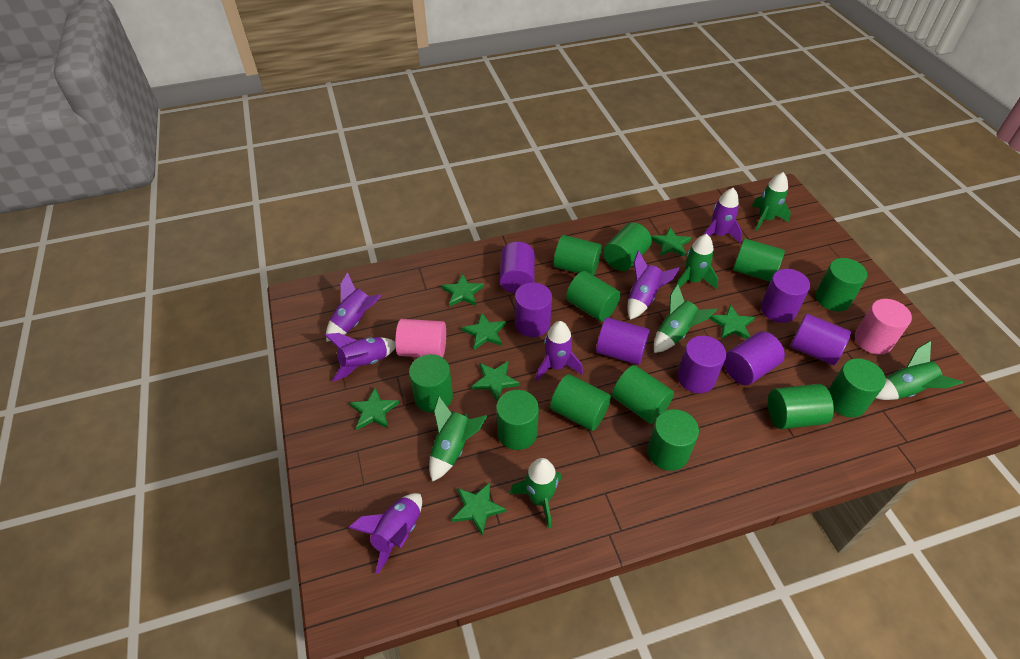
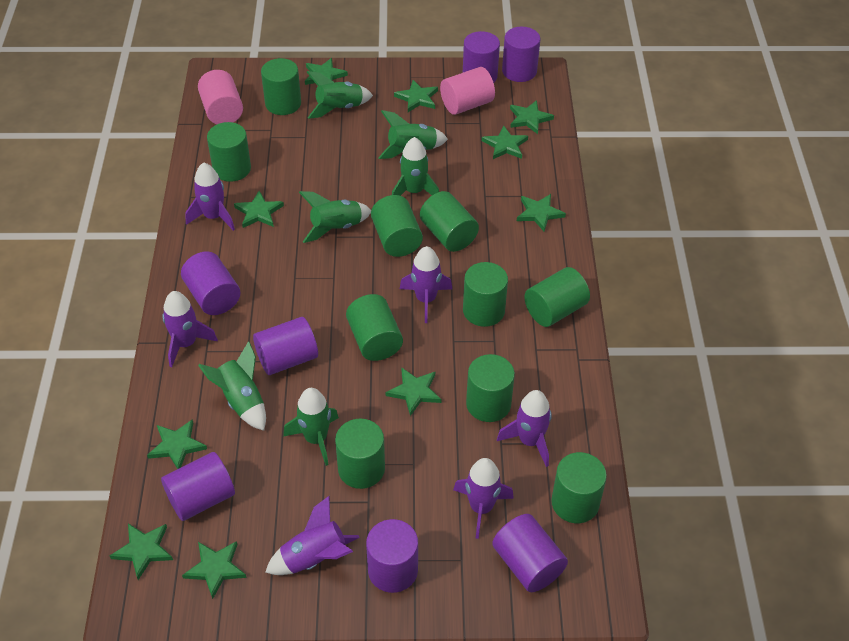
green cylinder: 12 -> 10
green star: 7 -> 10

